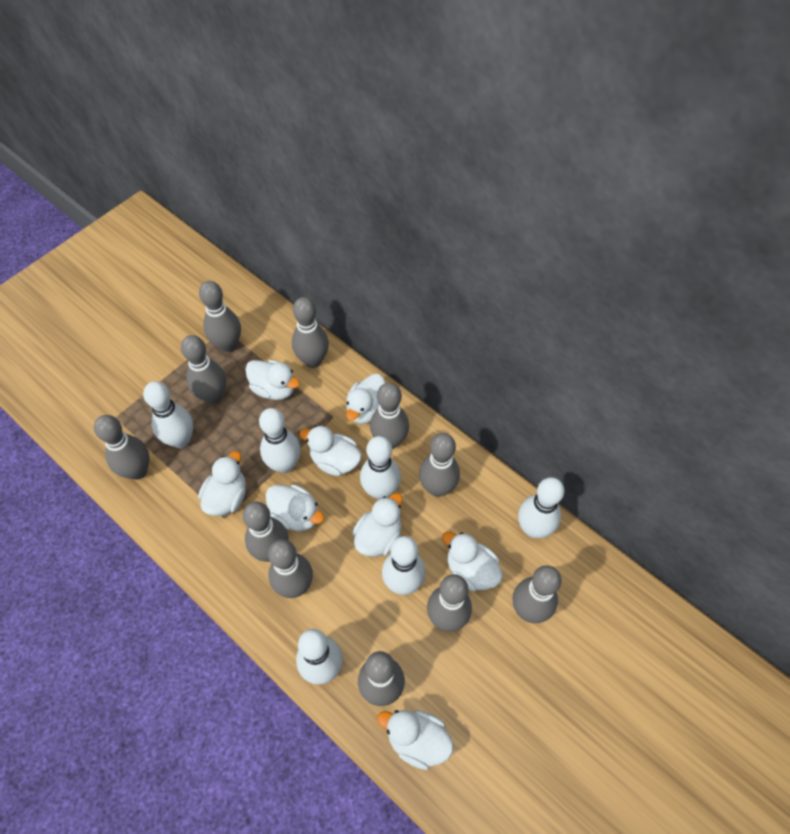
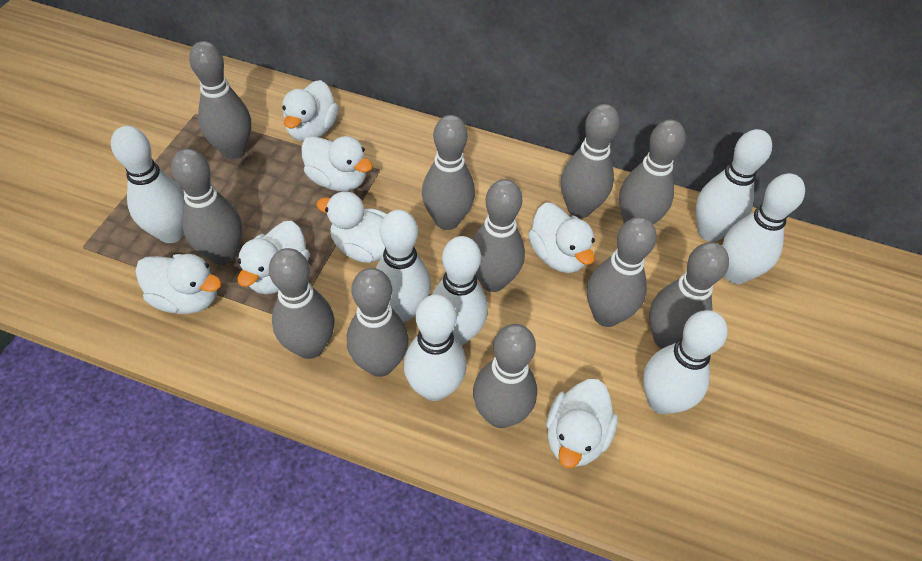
white bowling pin: 6 -> 7
white duck: 8 -> 7

